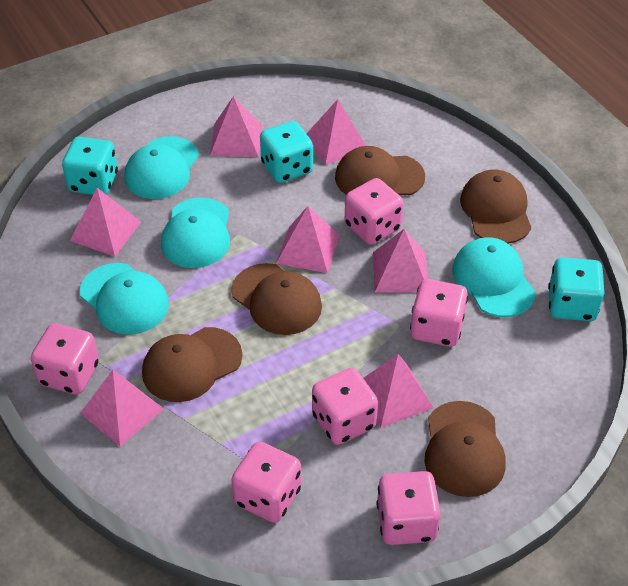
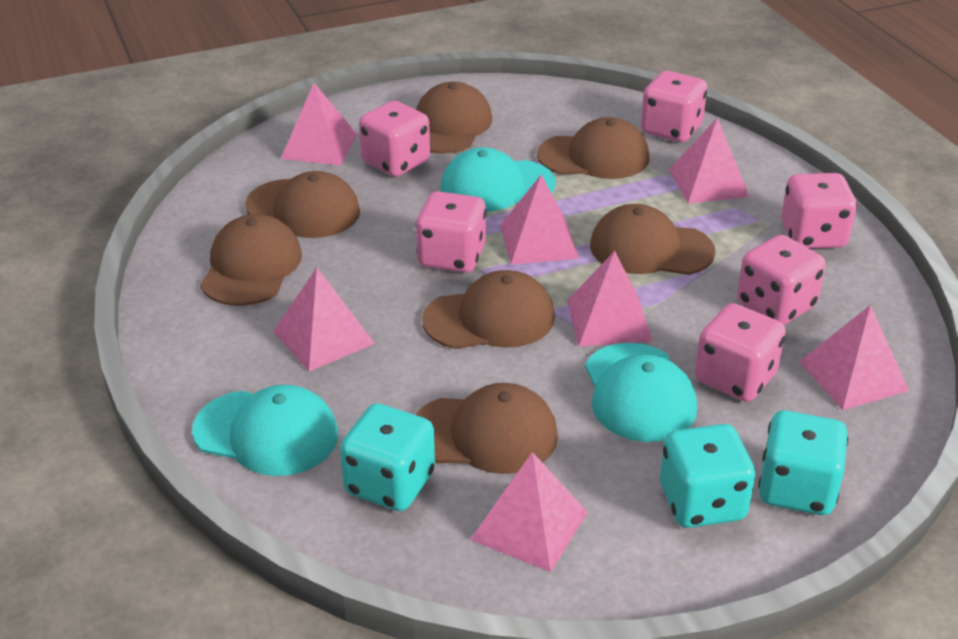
brown cap: 5 -> 7
turquoise cap: 4 -> 3

